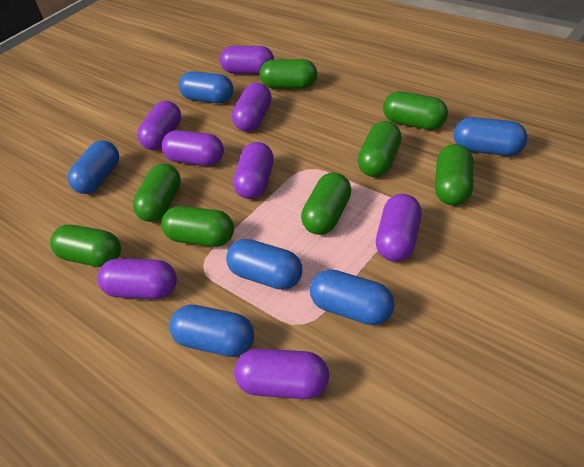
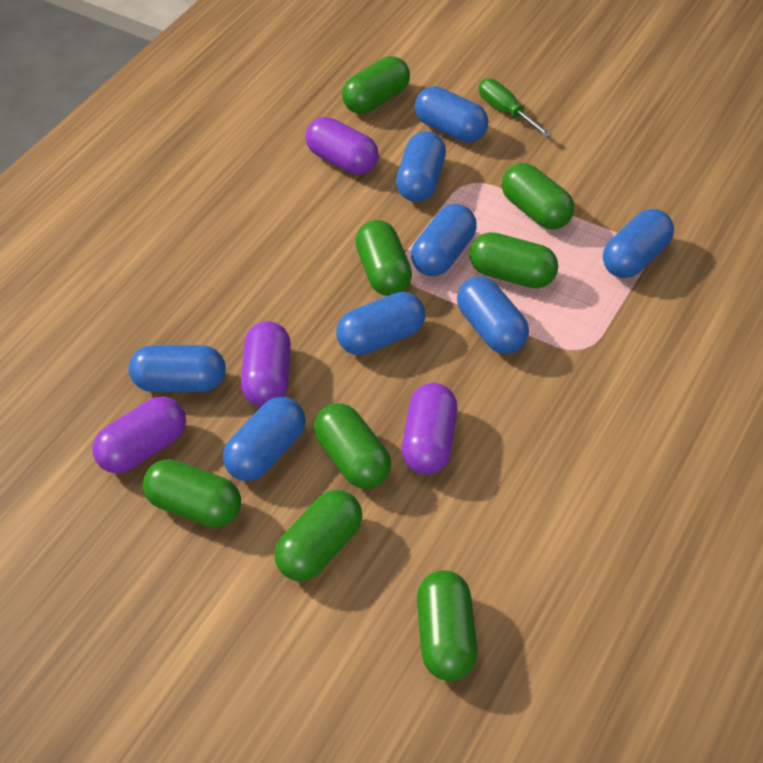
blue capsule: 6 -> 8
green screwdriver: 0 -> 1
purple capsule: 8 -> 4

